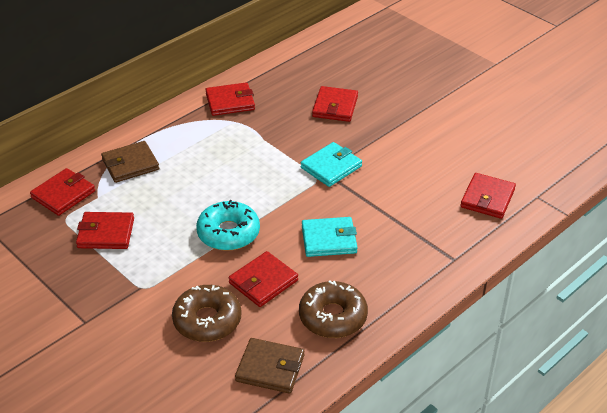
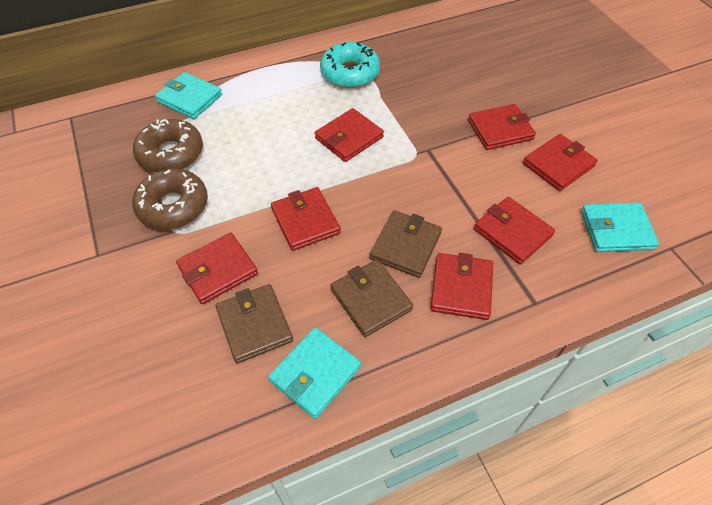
brown wallet: 2 -> 3
red wallet: 6 -> 7
turquoise wallet: 2 -> 3

